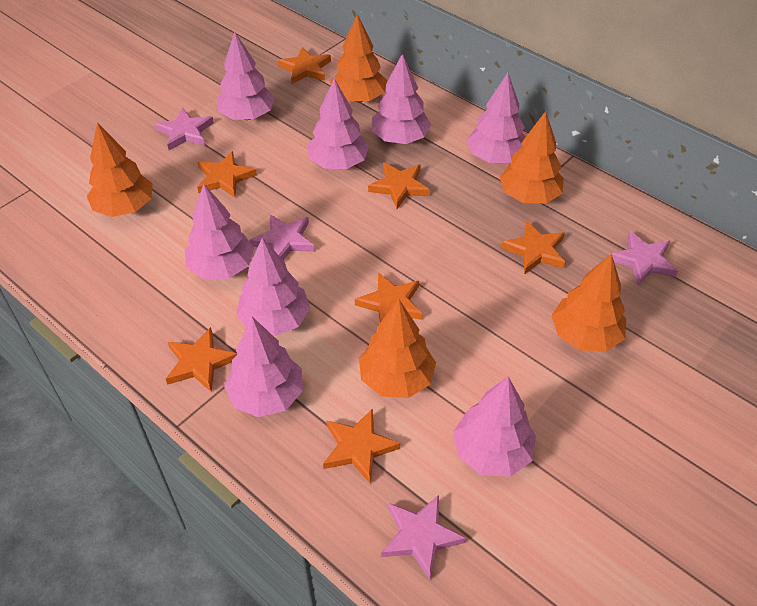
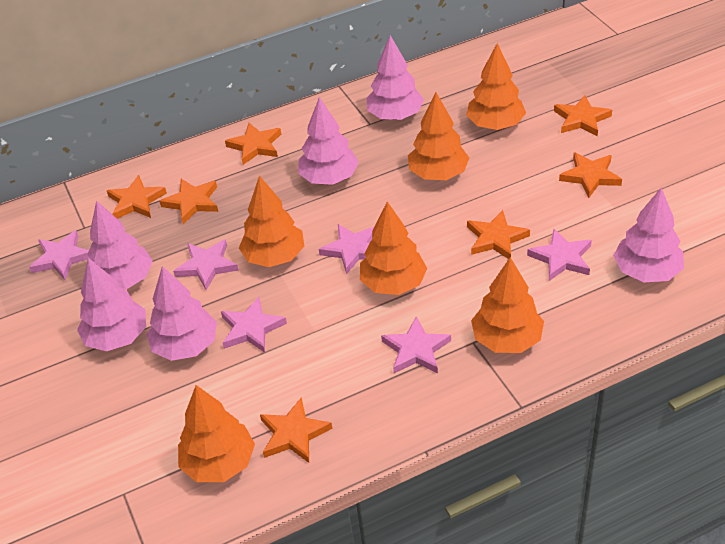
orange tree: 5 -> 6
pink star: 4 -> 6
pink tree: 8 -> 6

